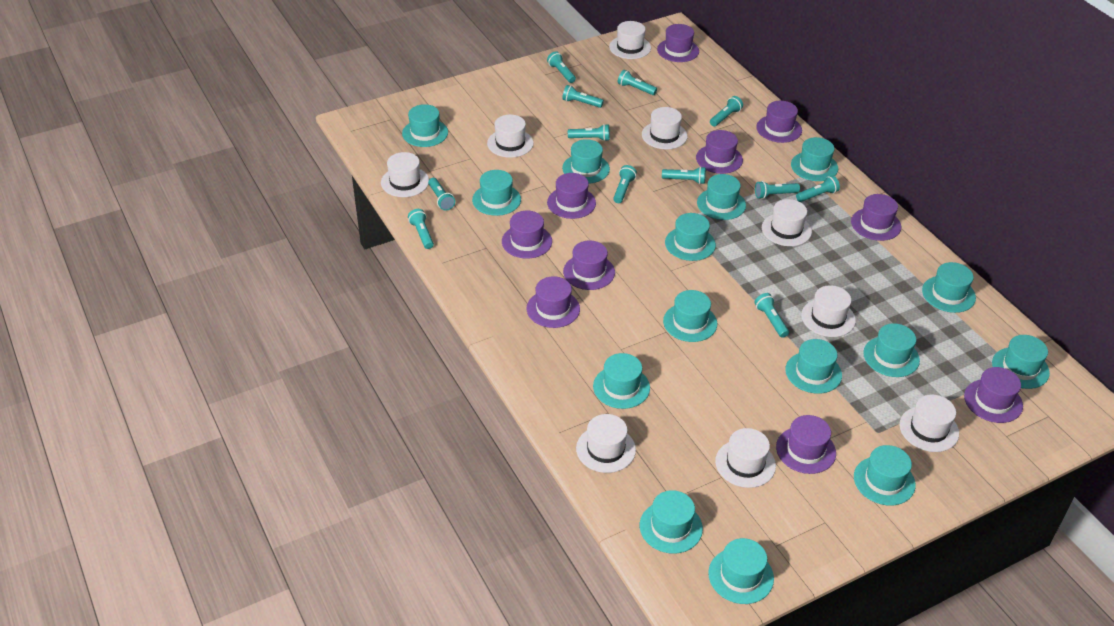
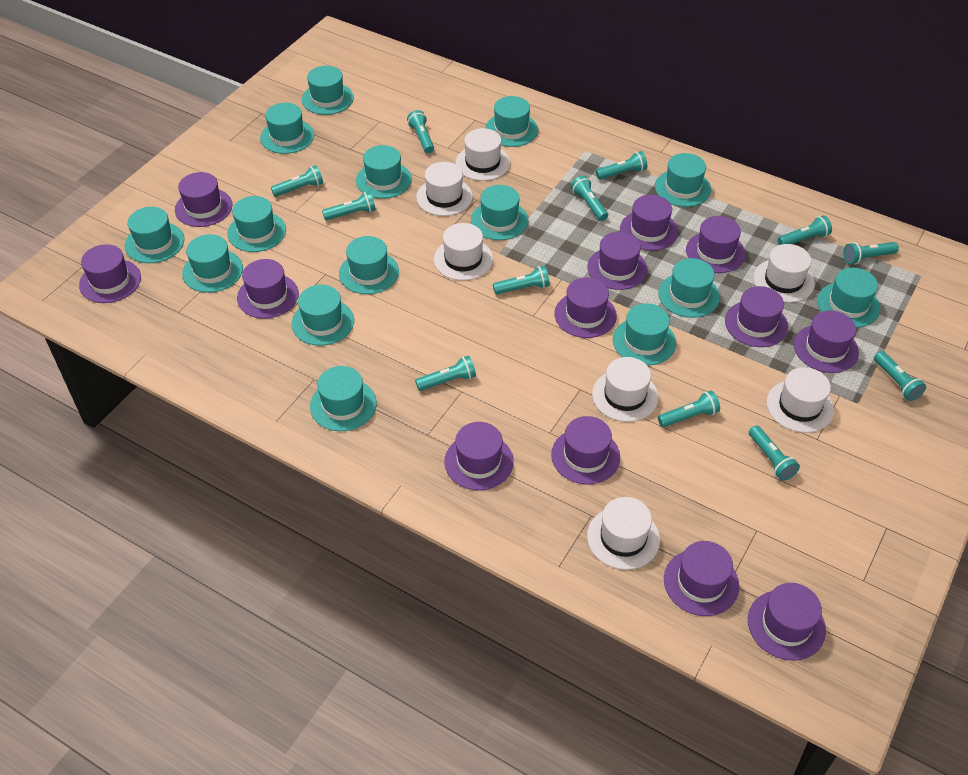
purple hat: 10 -> 13
white hat: 9 -> 7

